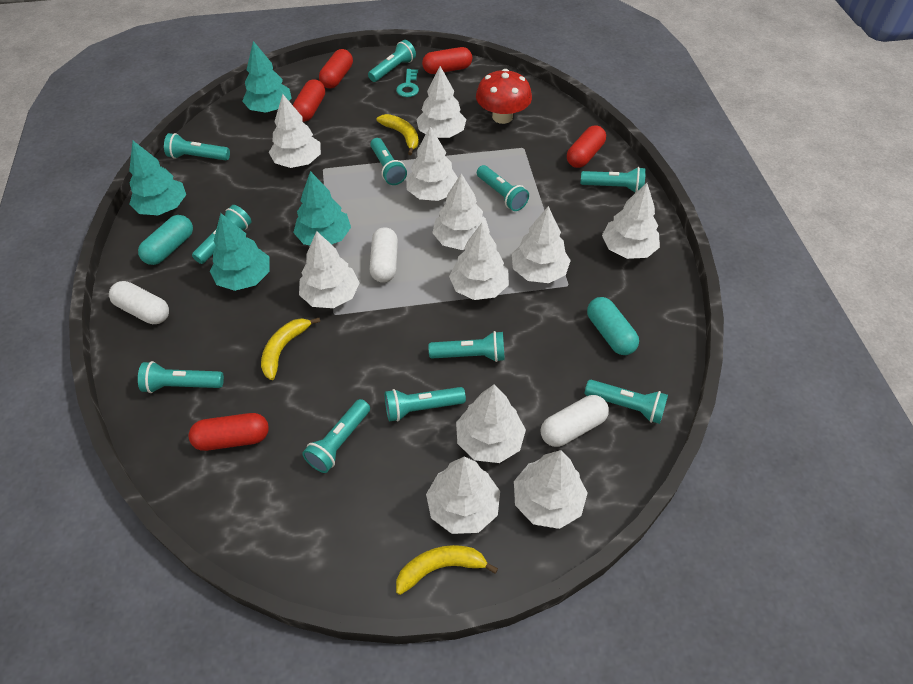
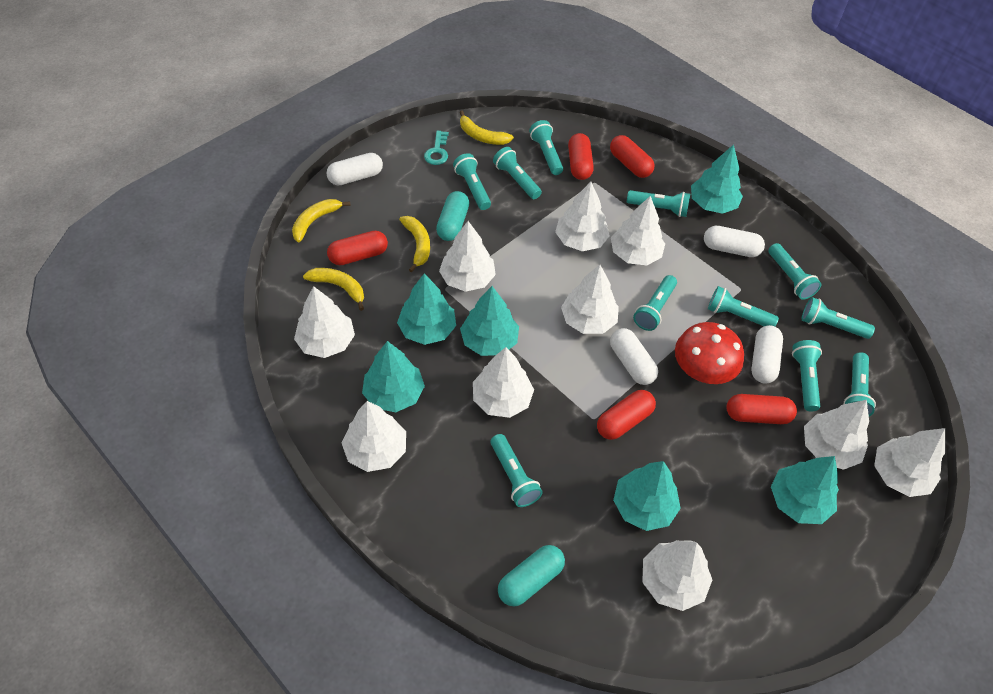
turquoise tree: 4 -> 6
white capsule: 3 -> 4
white tree: 11 -> 10
yellow banana: 3 -> 4

